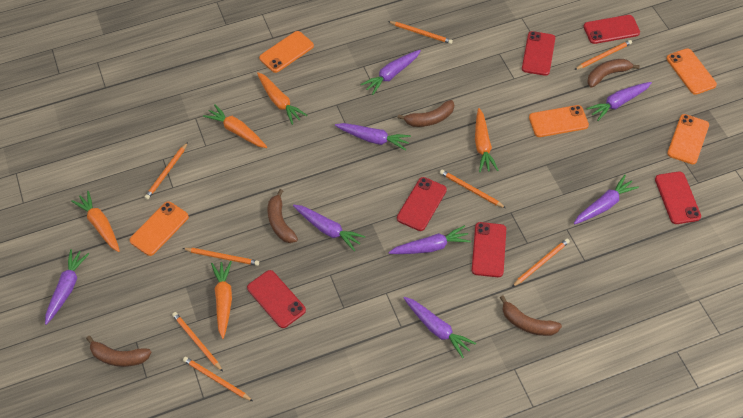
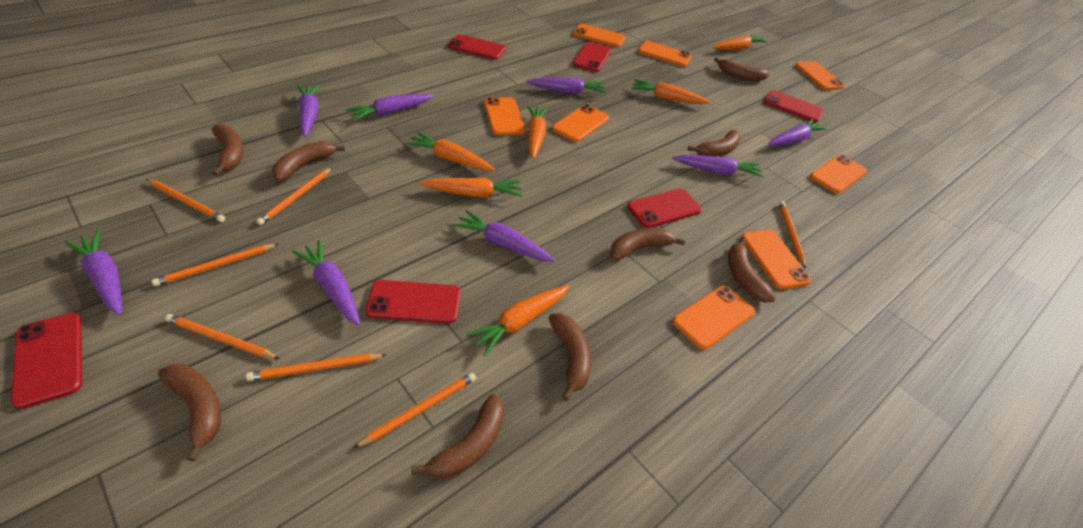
brown banana: 5 -> 9
orange carrot: 5 -> 6
orange pencil: 8 -> 7
orange phone: 5 -> 8

